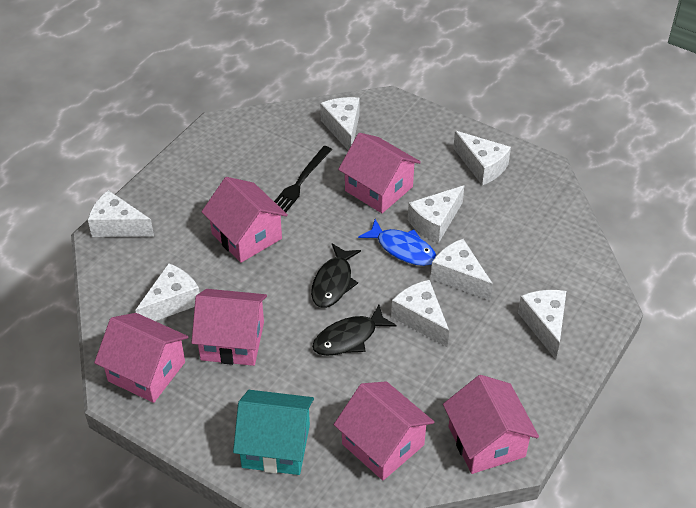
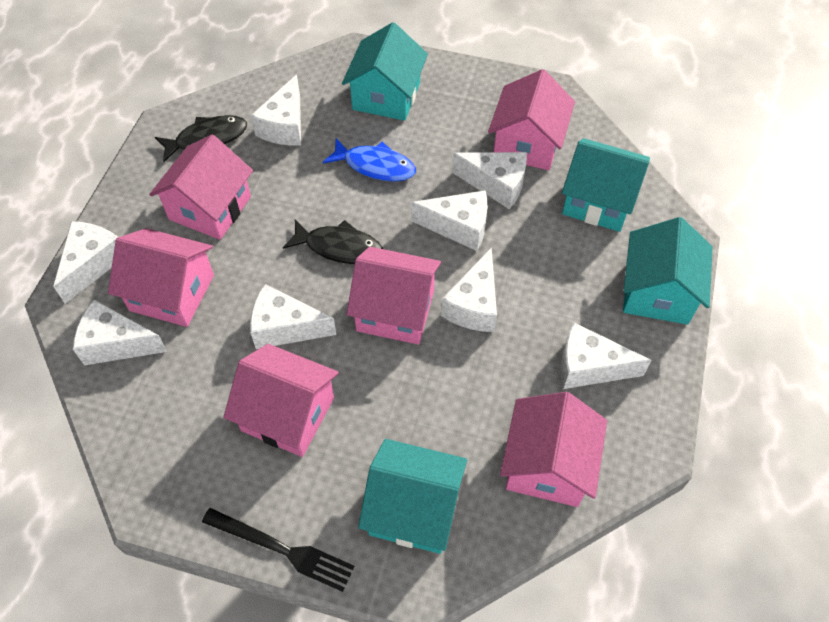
turquoise house: 1 -> 4

